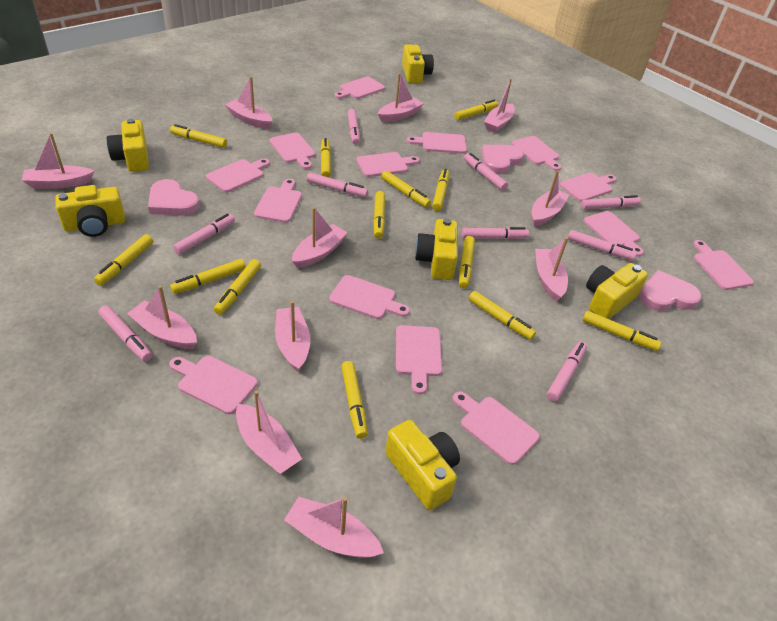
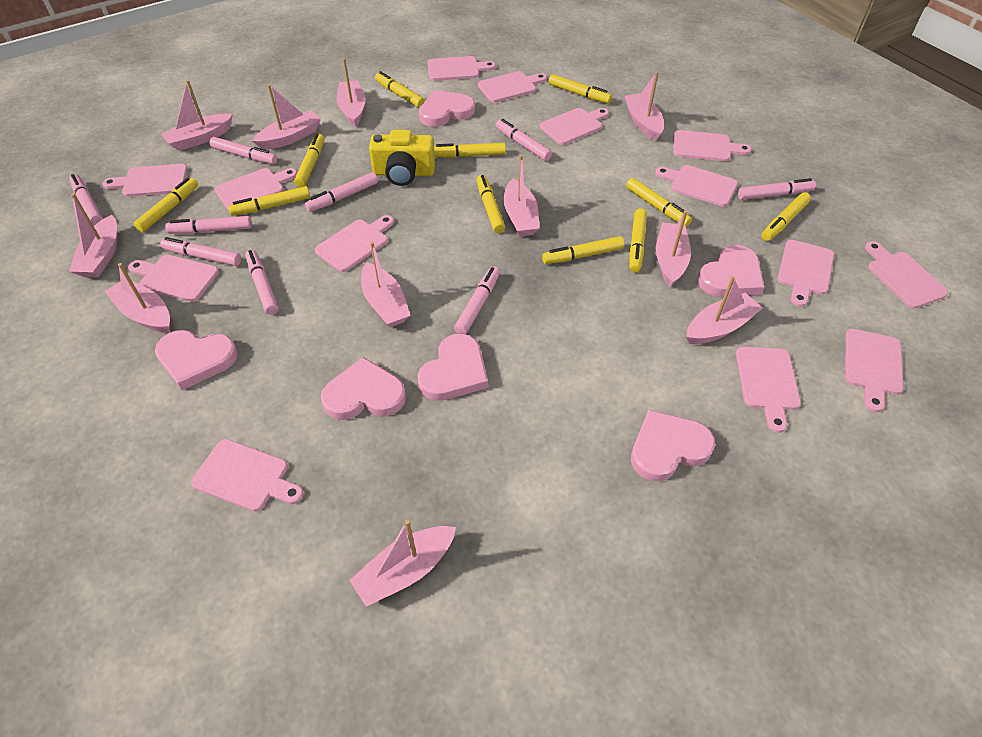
pink heart: 3 -> 6
yellow camera: 6 -> 1
yellow marker: 13 -> 11

